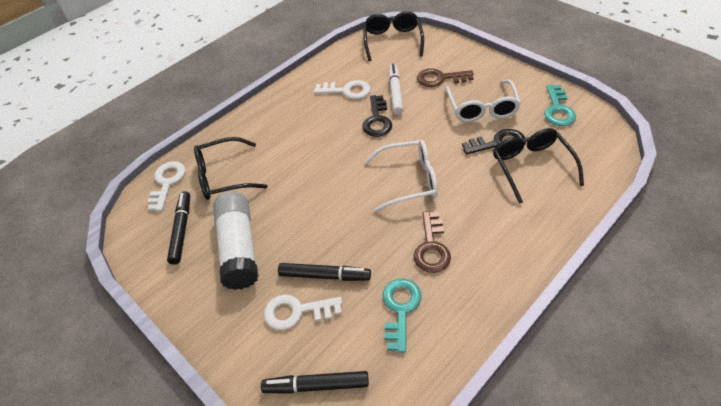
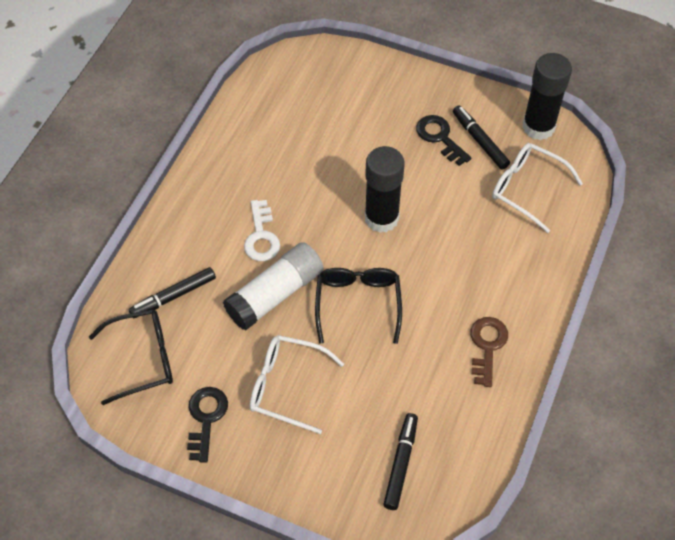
black glasses: 3 -> 2
black glue stick: 0 -> 2
brown key: 2 -> 1
turquoise key: 2 -> 0
white key: 3 -> 1
white marker: 1 -> 0

